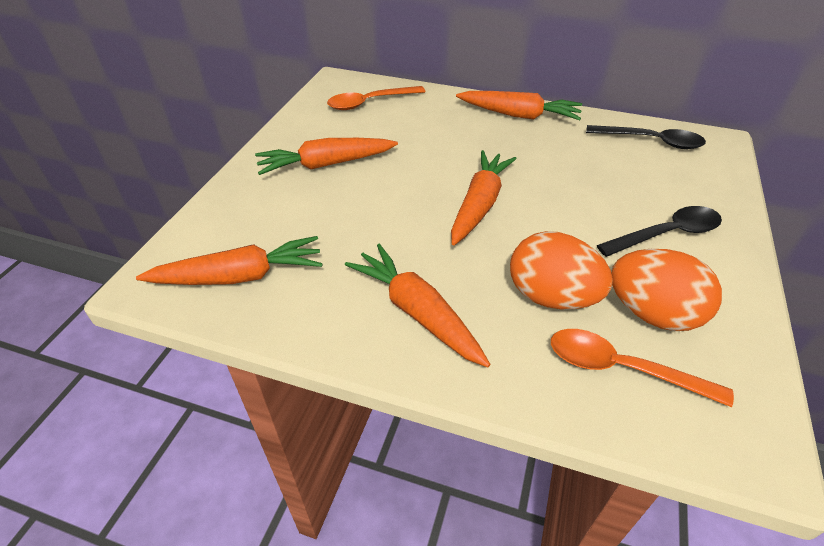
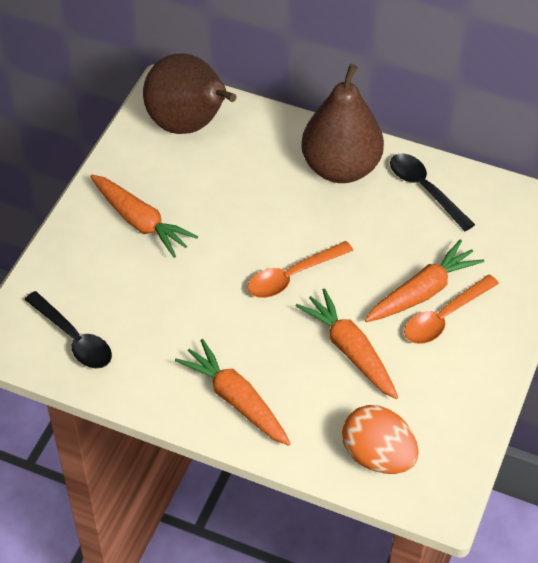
brown pear: 0 -> 2
orange carrot: 5 -> 4
orange egg: 2 -> 1

